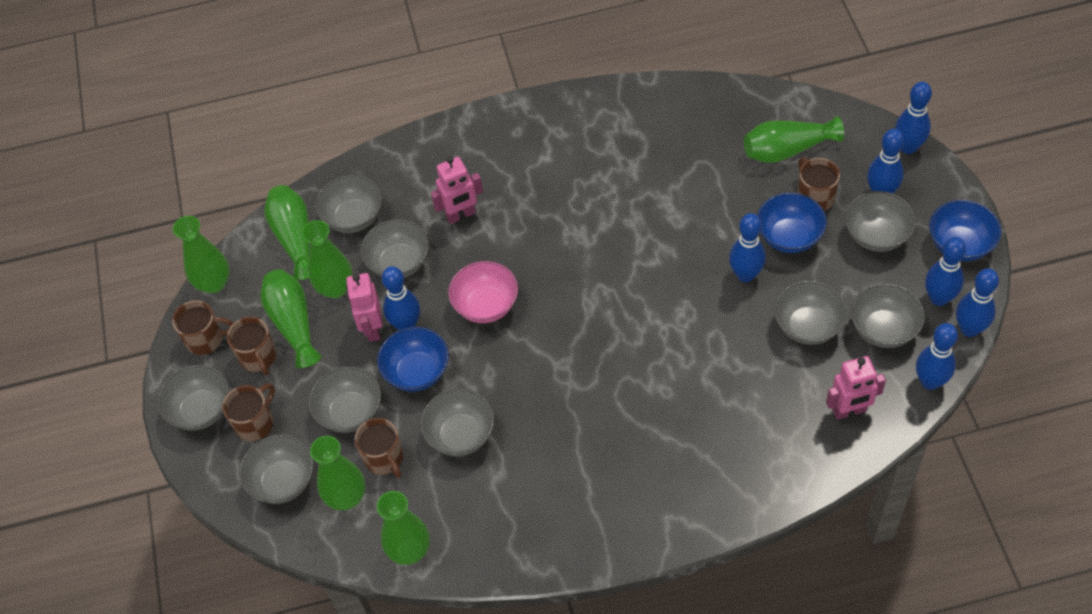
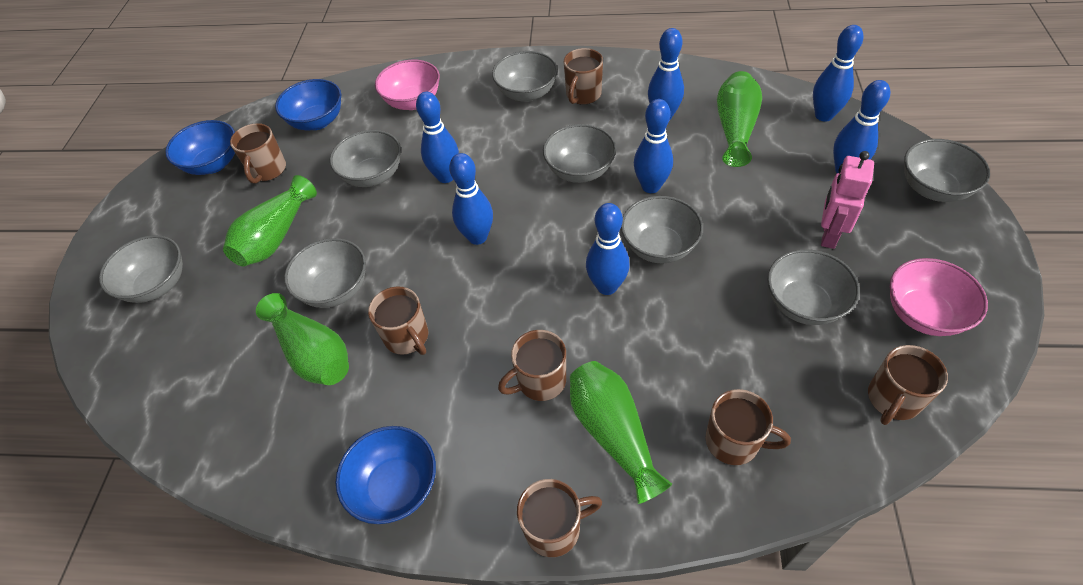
brown mug: 5 -> 7
green vase: 7 -> 4
grey bowl: 9 -> 8
pink bowl: 1 -> 2
pink robot: 3 -> 1

